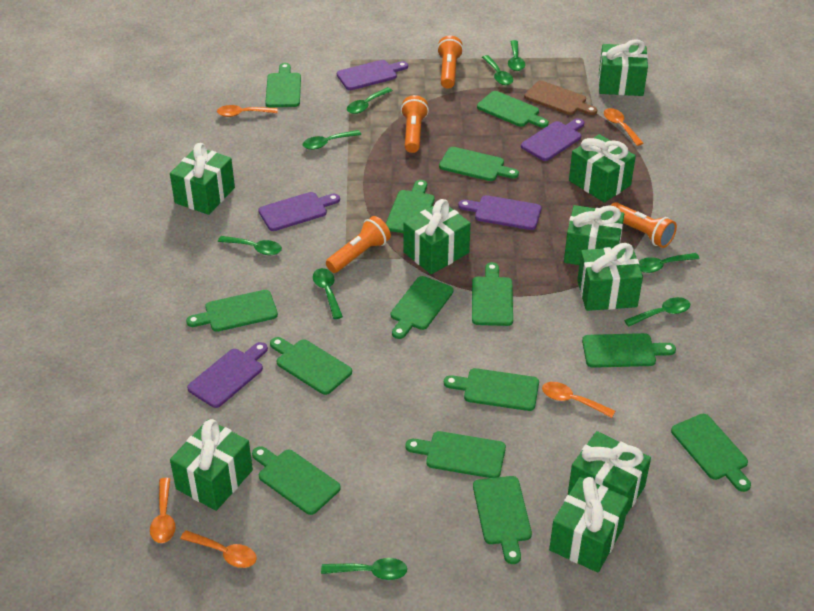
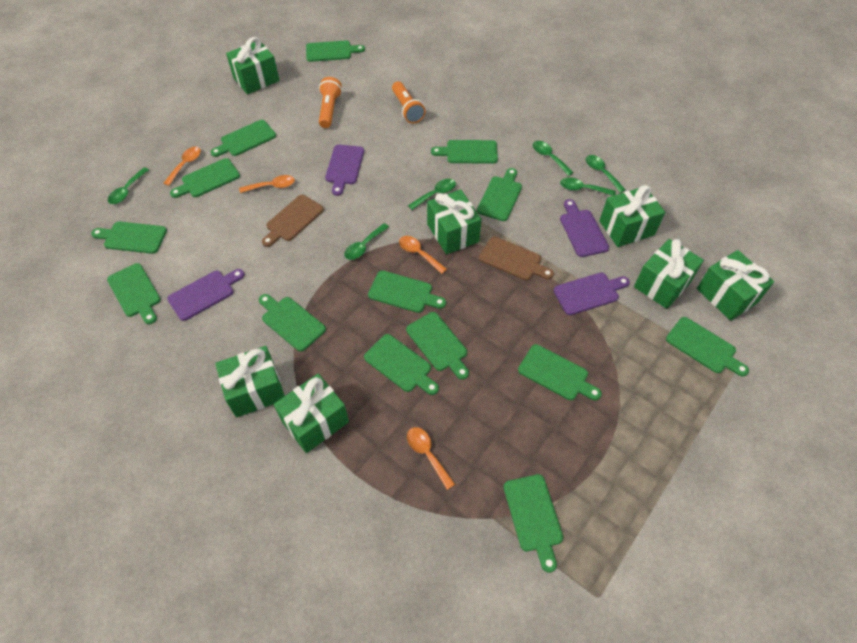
brown cutting board: 1 -> 2
green gift: 9 -> 7
green spoon: 9 -> 6
orange flashlight: 4 -> 2
orange spoon: 5 -> 4
purple cutting board: 5 -> 4

